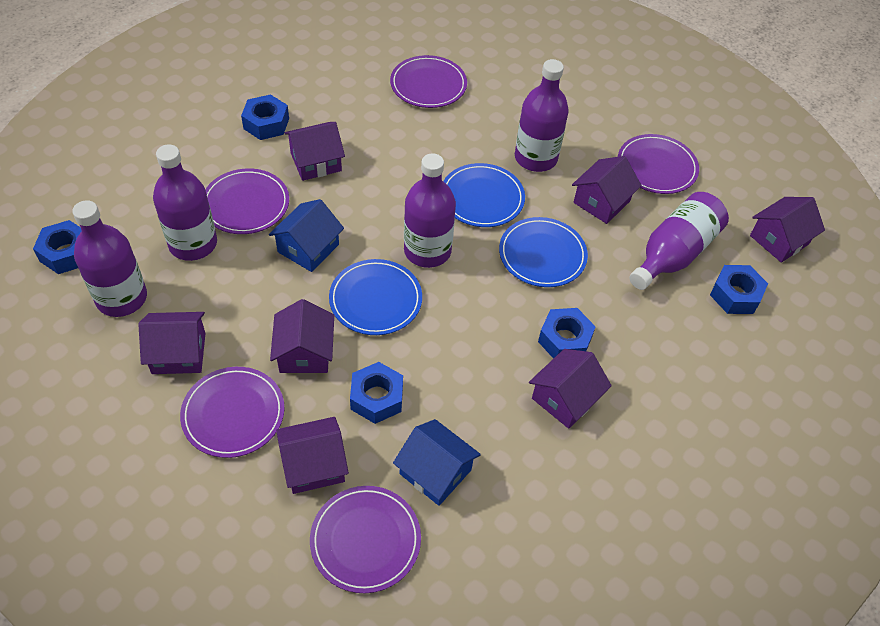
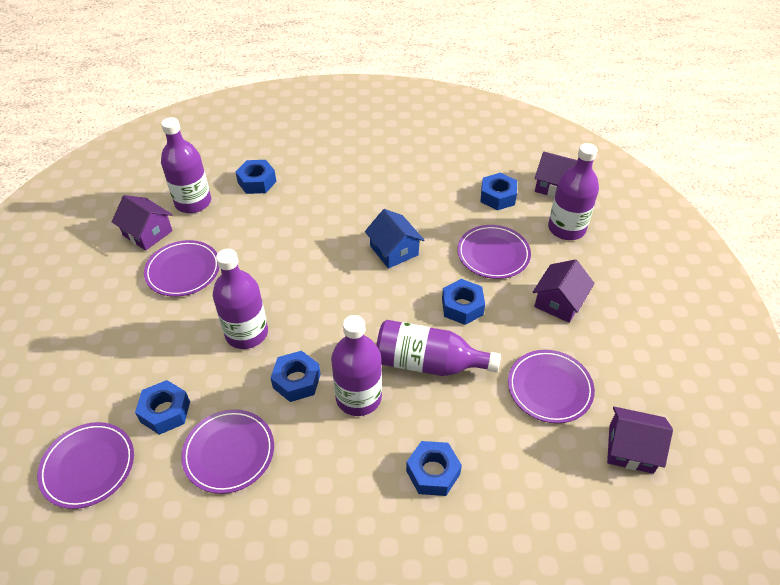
blue house: 2 -> 1
blue nut: 5 -> 6
blue plate: 3 -> 0
purple house: 7 -> 4

